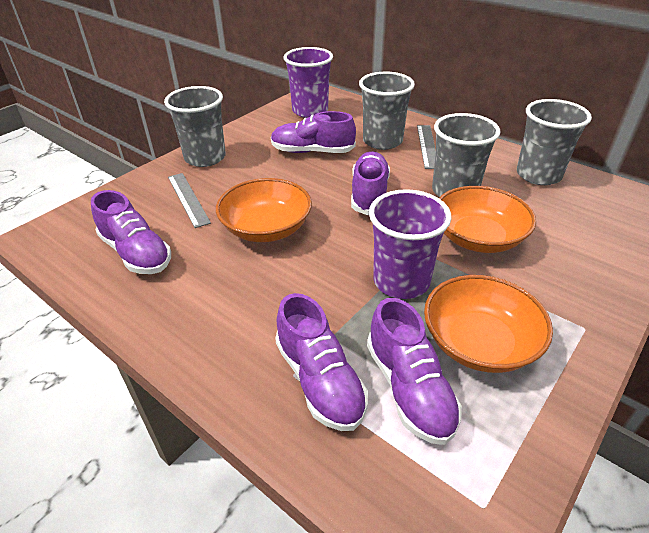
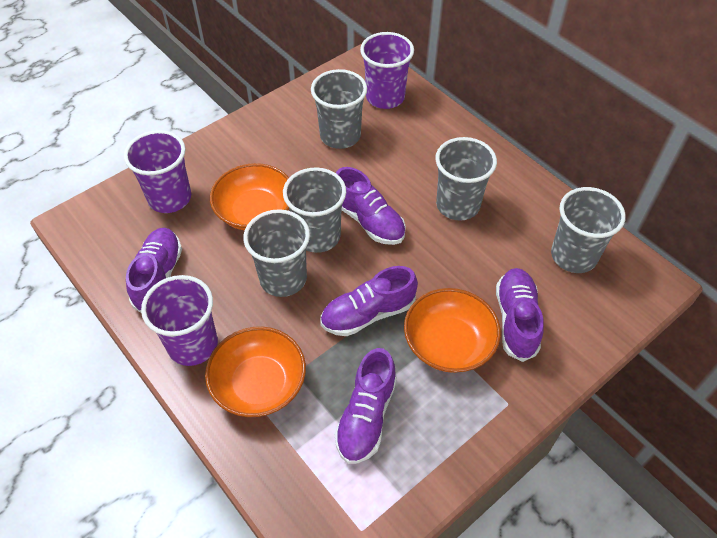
grey cup: 4 -> 5
grey ruler: 2 -> 0
purple cup: 2 -> 3

